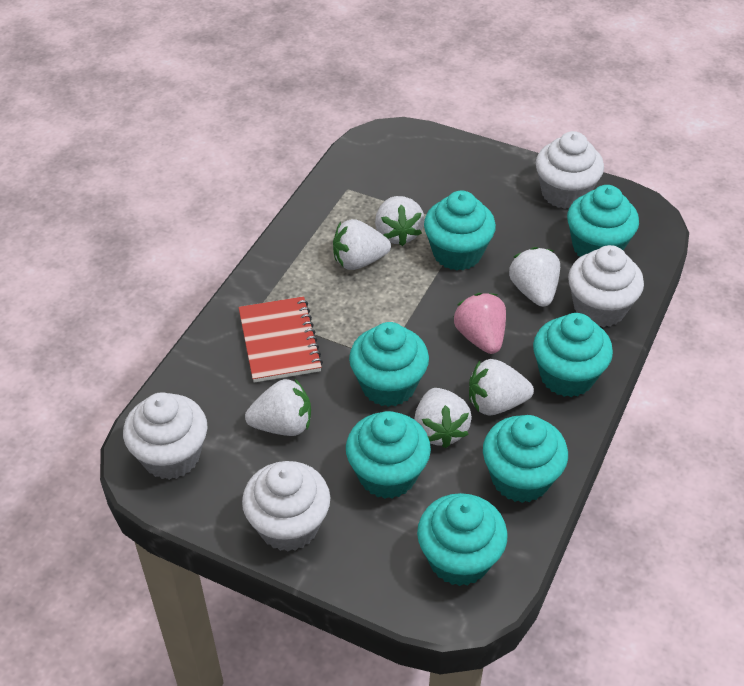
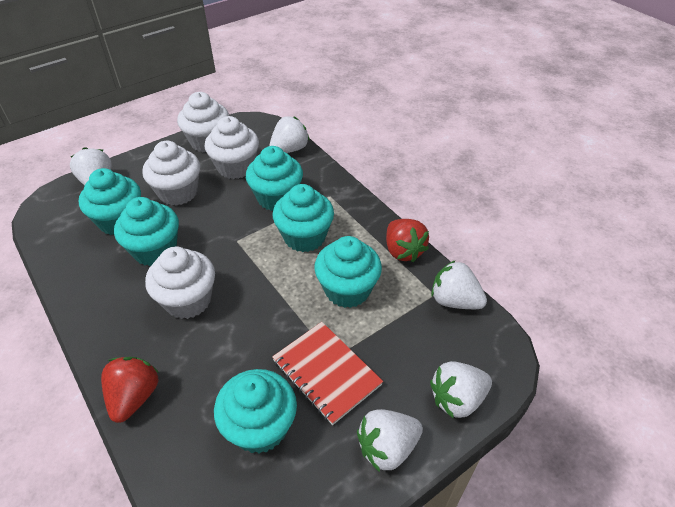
pink strawberry: 1 -> 0
red strawberry: 0 -> 2
turquoise cupcake: 7 -> 6
white strawberry: 6 -> 5

